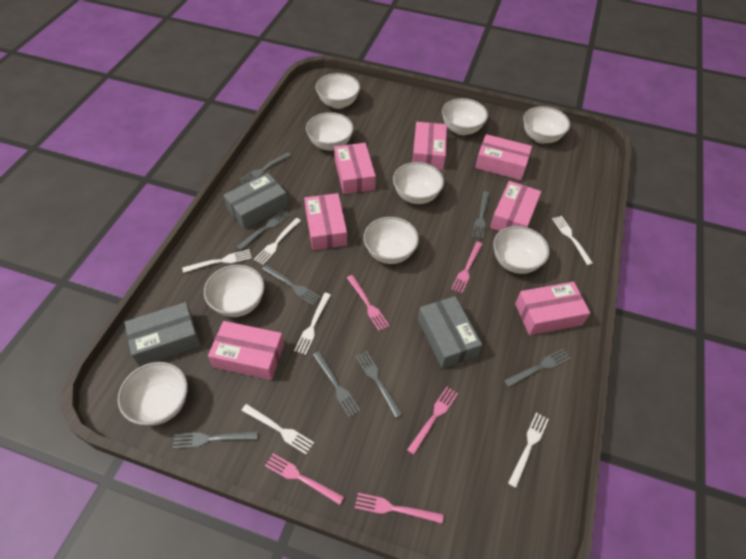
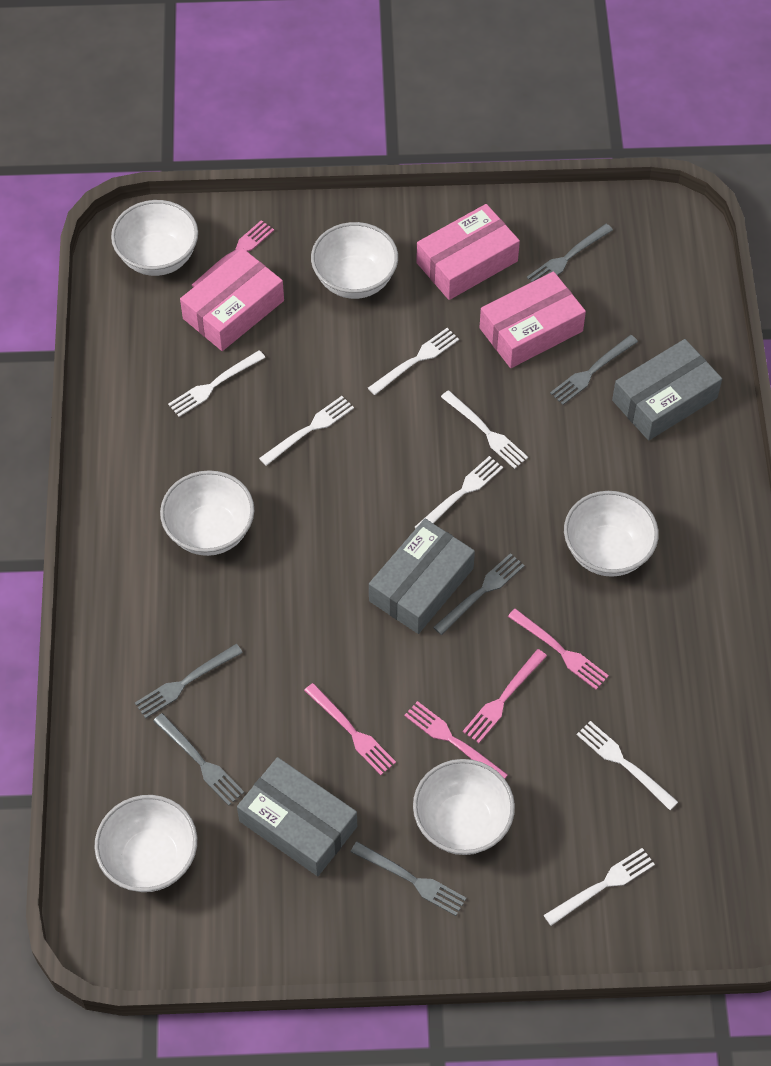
grey fork: 8 -> 6
pink box: 7 -> 3
white bowl: 9 -> 6
white fork: 6 -> 7

